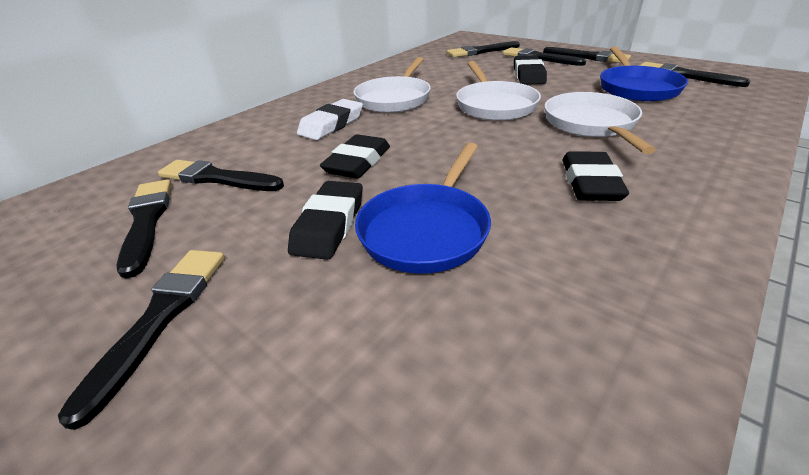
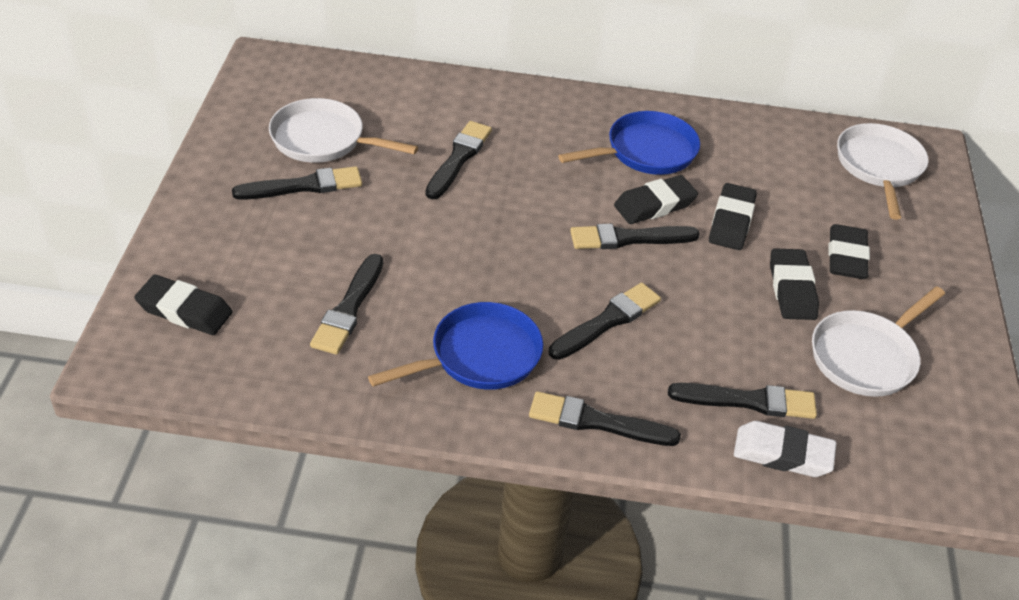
black eraser: 4 -> 5

